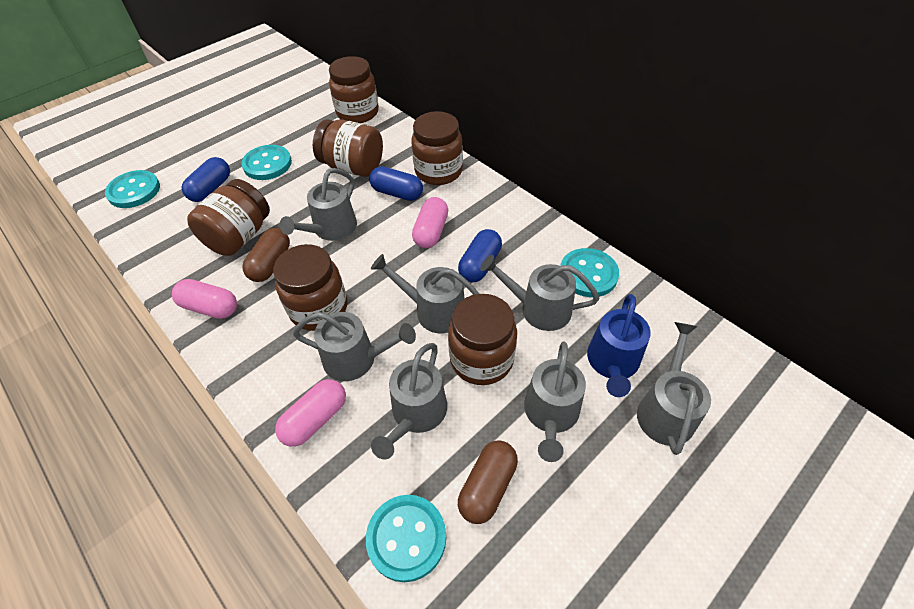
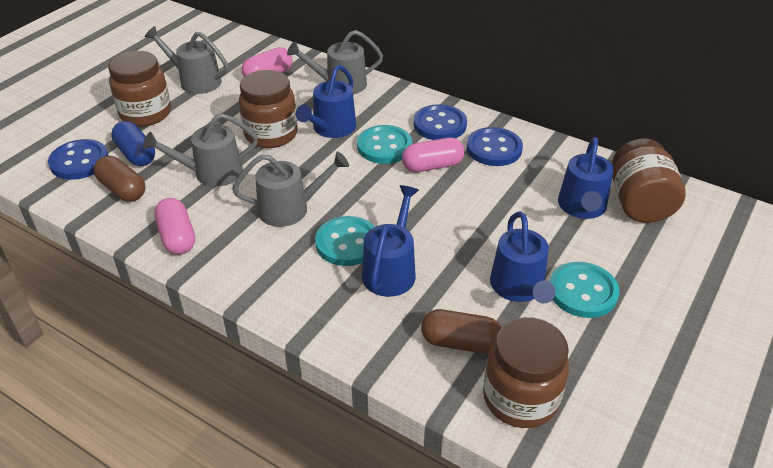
blue button: 0 -> 3
blue capsule: 3 -> 1
blue watering can: 1 -> 4
brown jar: 6 -> 4
grey watering can: 7 -> 4
turquoise button: 4 -> 3

